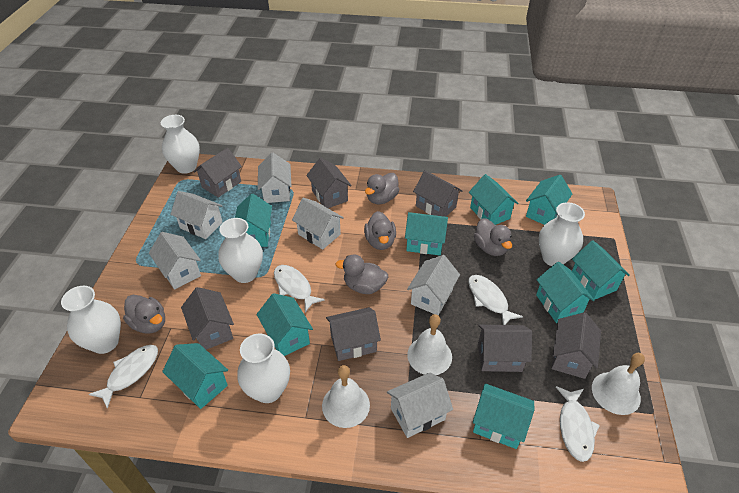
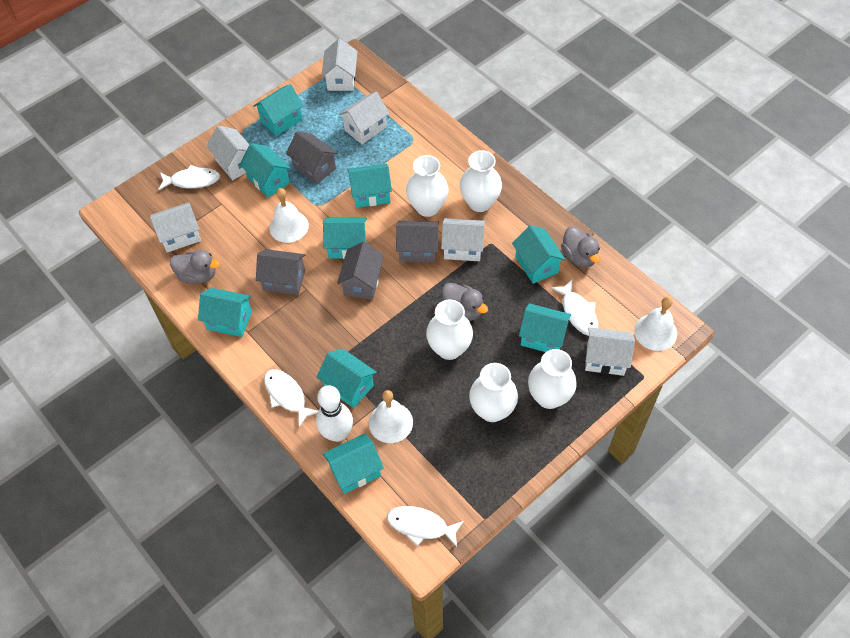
grey duck: 5 -> 3
grey house: 7 -> 4
white bowling pin: 0 -> 1

